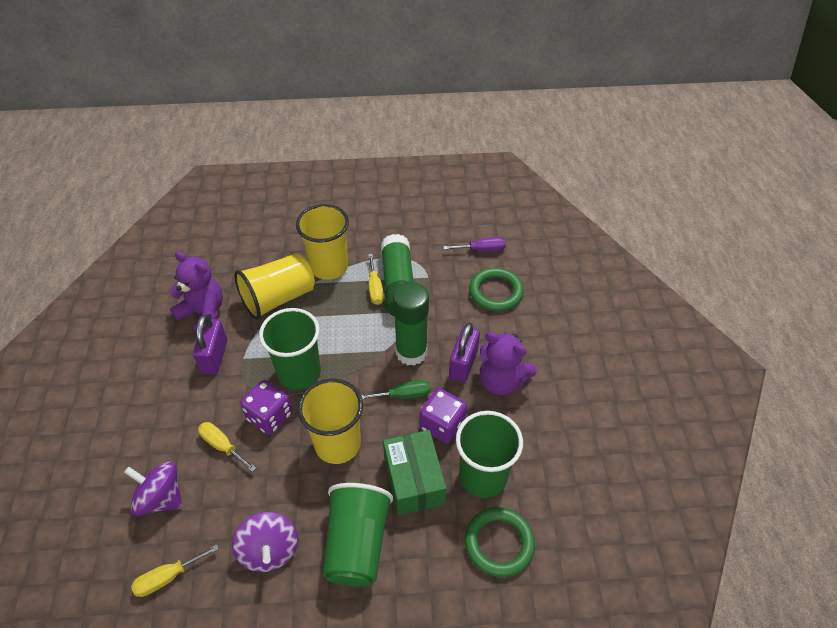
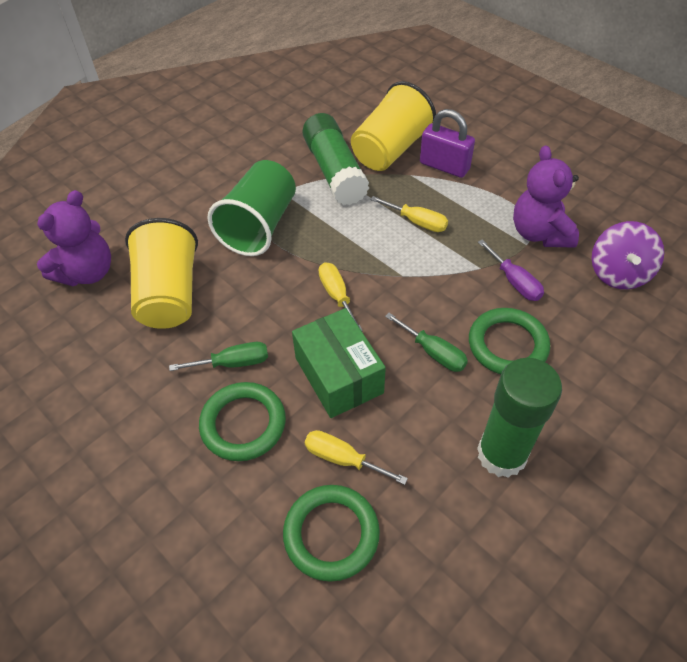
green cup: 3 -> 1
green ring: 2 -> 3
green screwdriver: 1 -> 2
purple dice: 2 -> 0
purple padlock: 2 -> 1
purple spinning top: 2 -> 1
yellow cup: 3 -> 2

